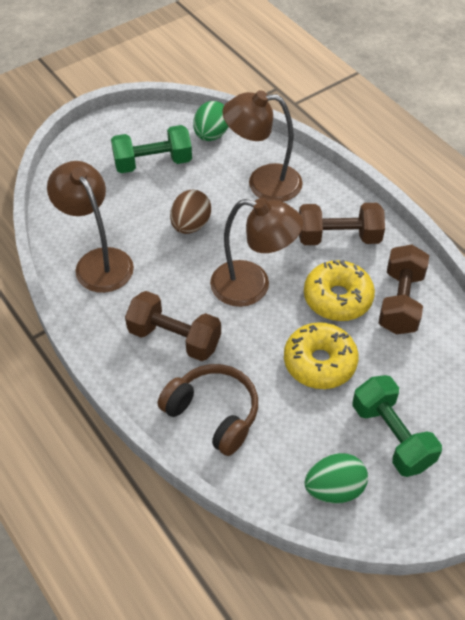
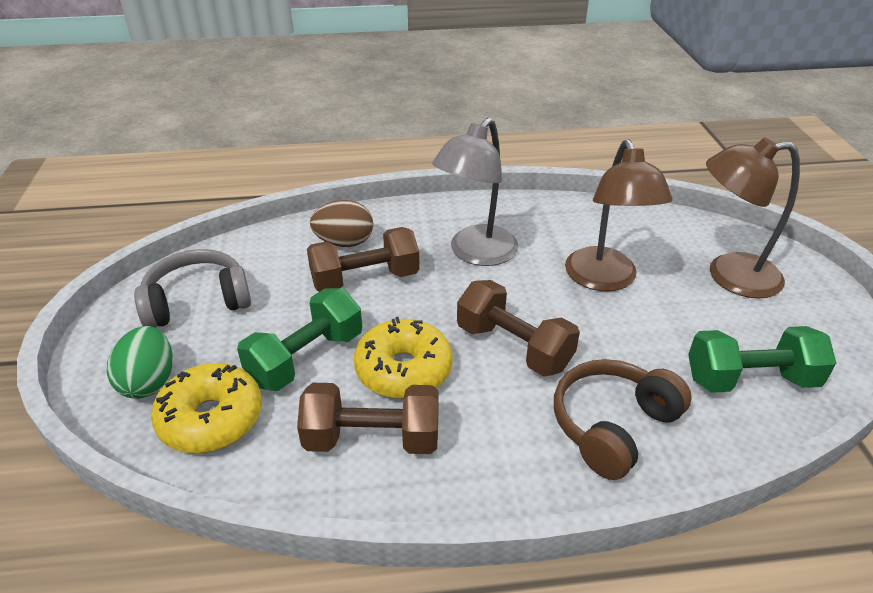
brown lamp: 3 -> 2
green egg: 2 -> 1
grey headphones: 0 -> 1
grey lamp: 0 -> 1

